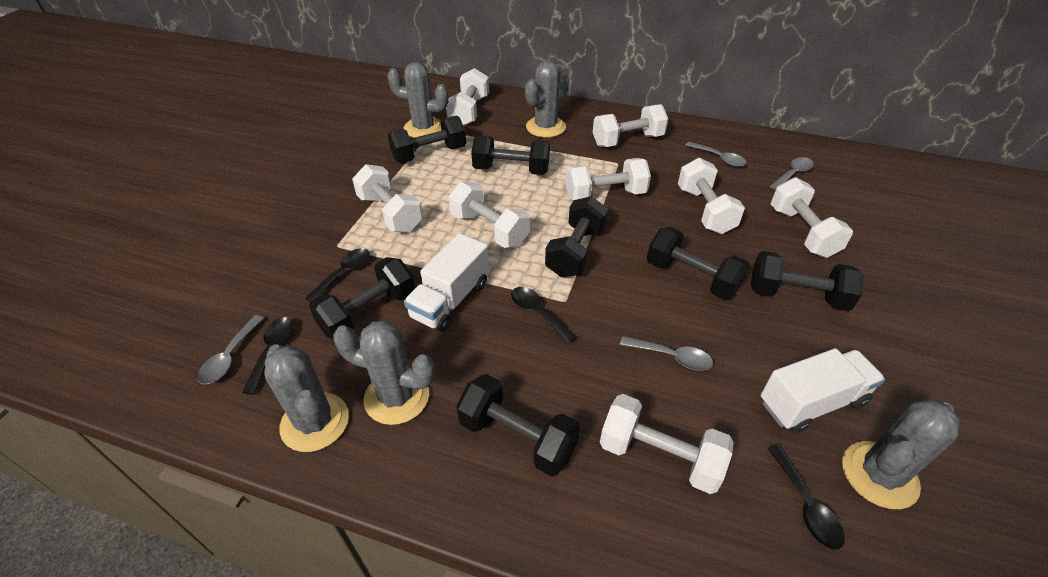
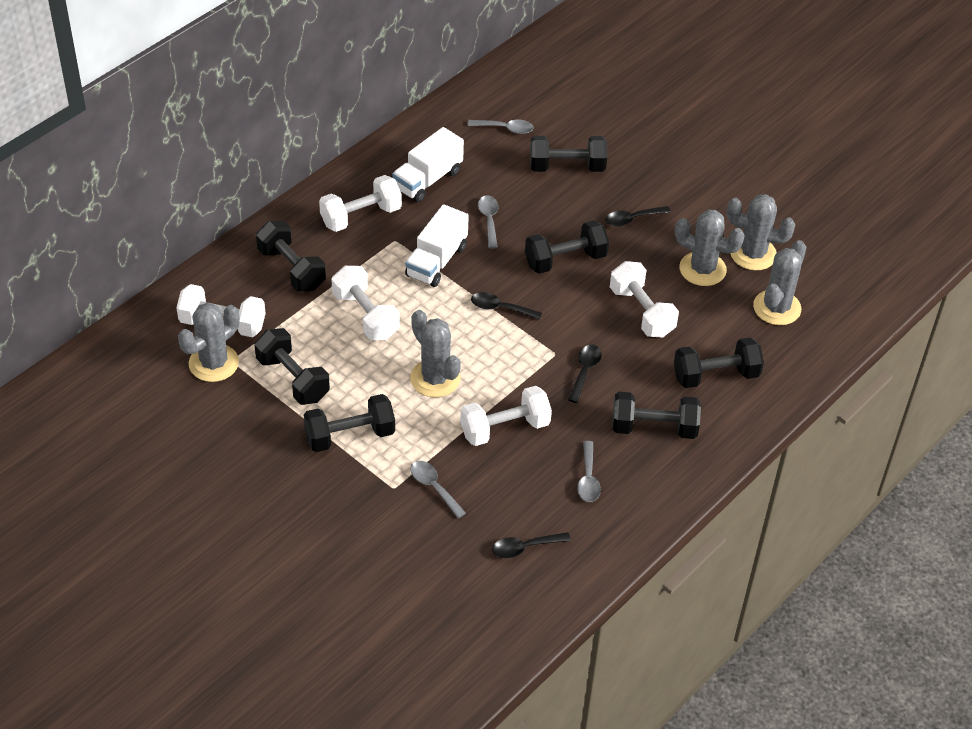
white dumbbell: 8 -> 5

